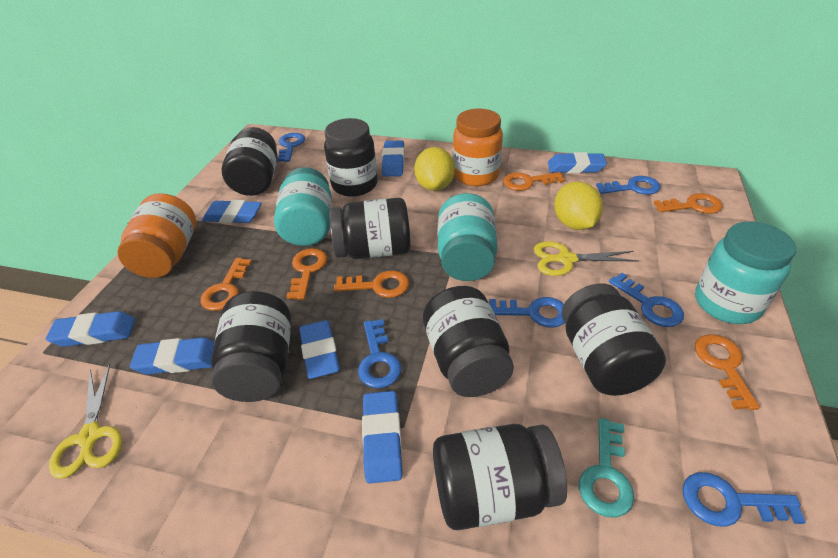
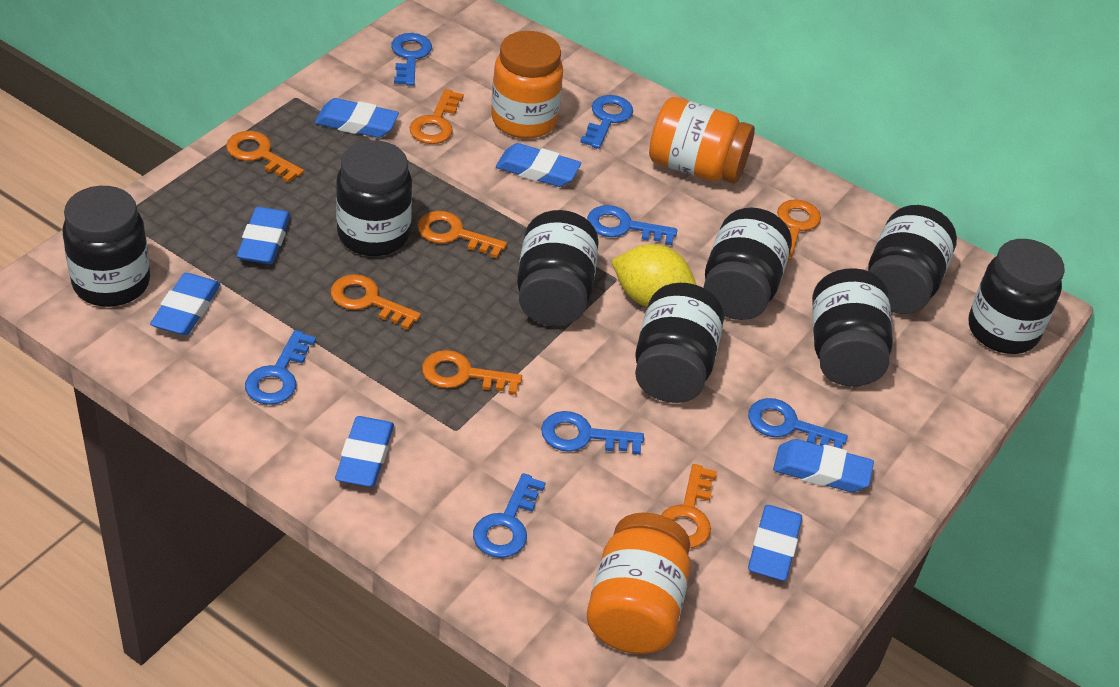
black jar: 7 -> 8
blue key: 6 -> 7
orange jar: 2 -> 3
orange key: 6 -> 7
turquoise jar: 3 -> 0
turquoise key: 1 -> 0
yellow lemon: 2 -> 1
yellow scissors: 2 -> 0

